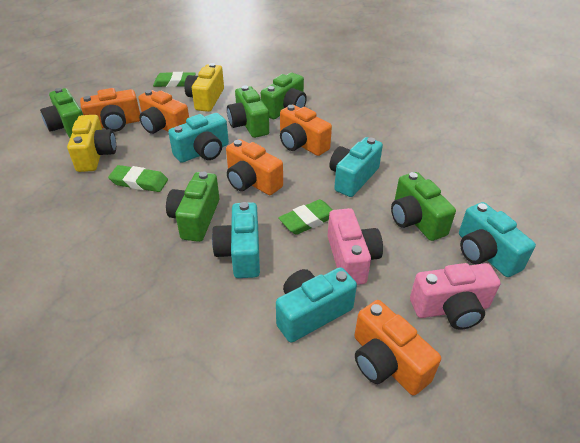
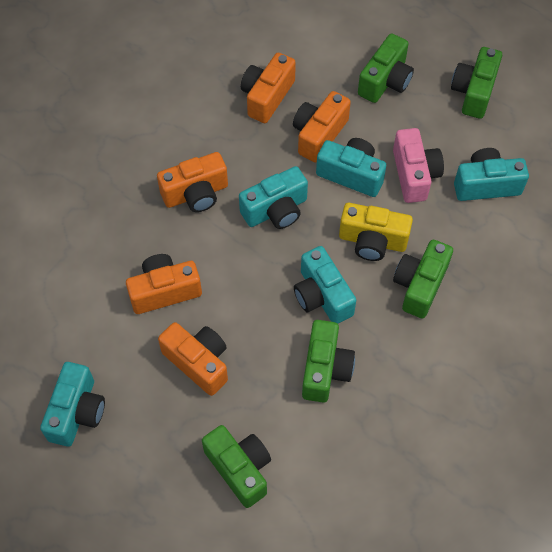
green eraser: 3 -> 0
pink camera: 2 -> 1
yellow camera: 2 -> 1

